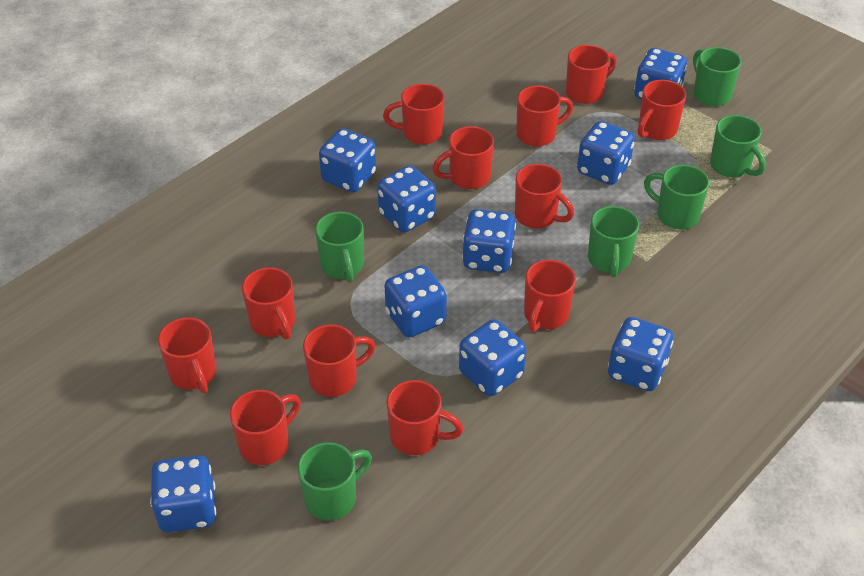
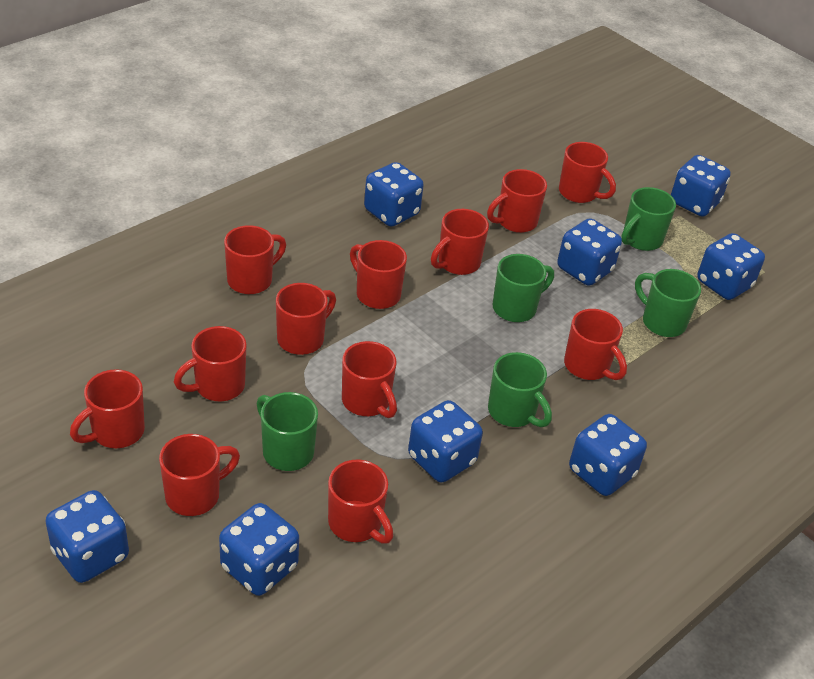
blue dice: 9 -> 8
green mug: 6 -> 5

